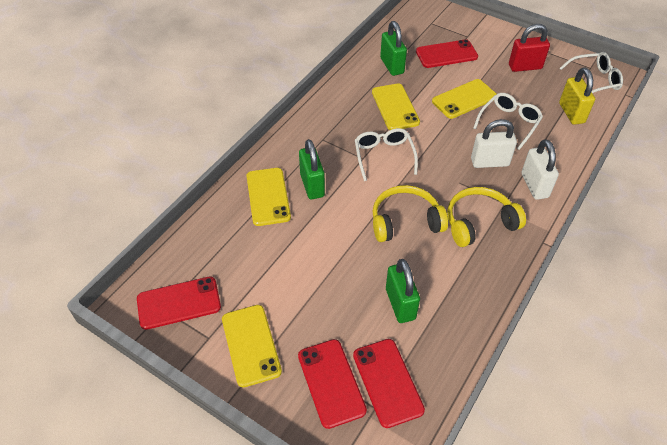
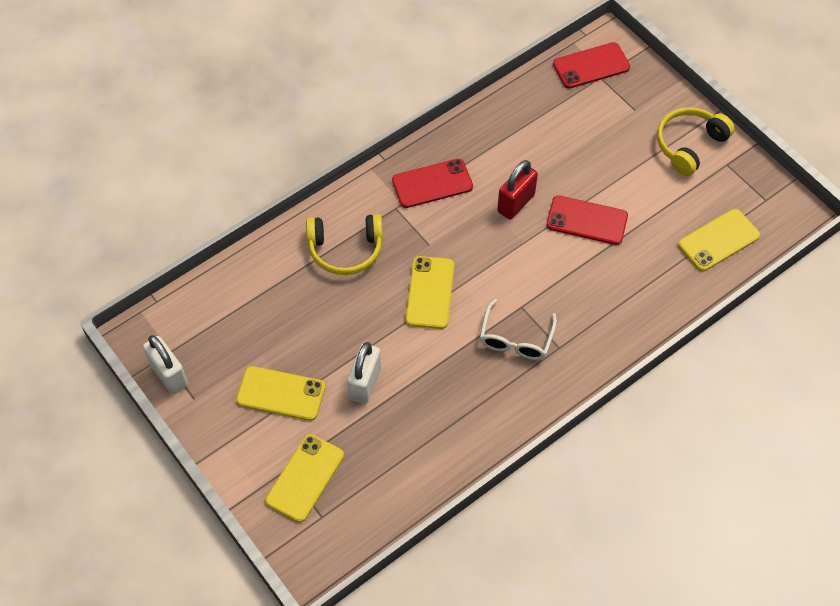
green padlock: 3 -> 0
red phone: 4 -> 3
white glasses: 3 -> 1
yellow padlock: 1 -> 0

